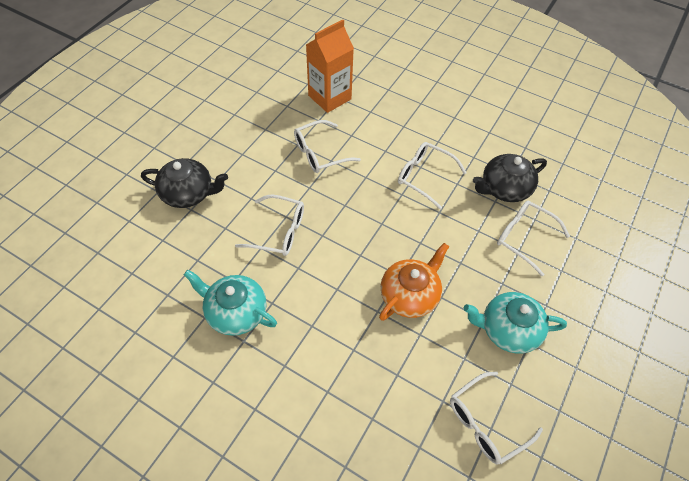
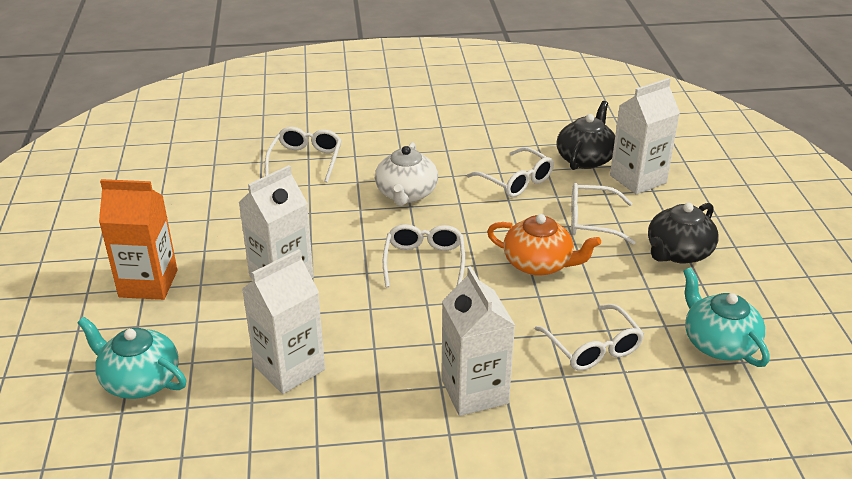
white carton: 0 -> 4
white teapot: 0 -> 1

